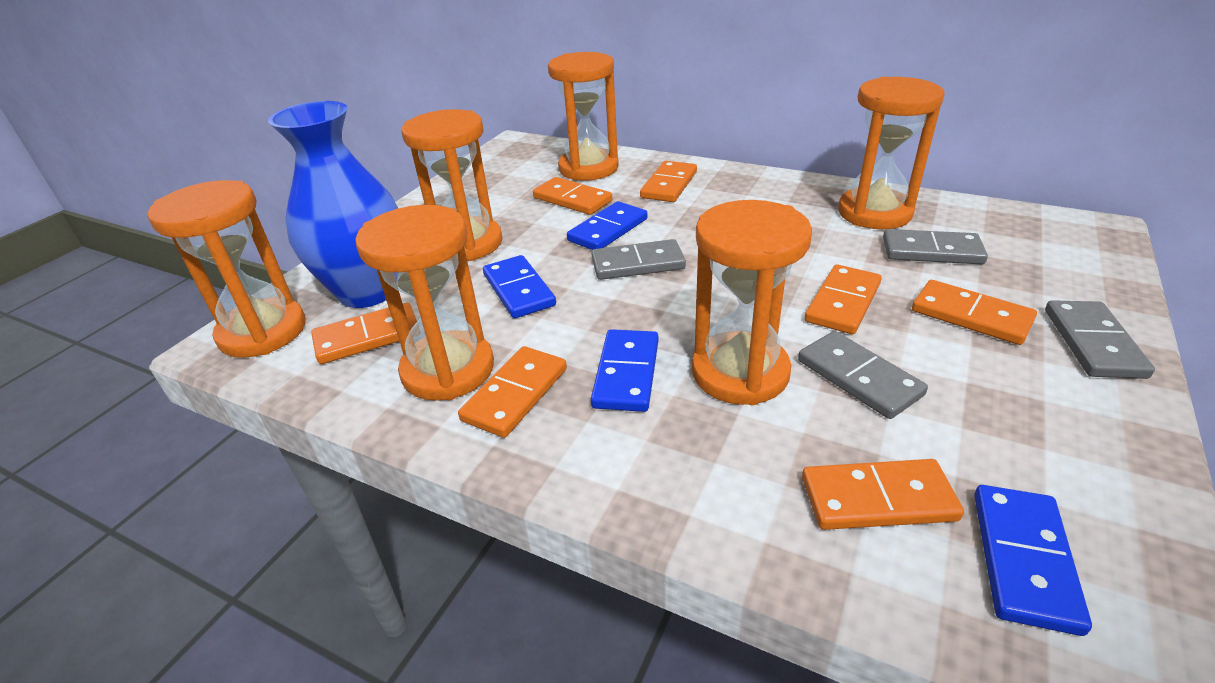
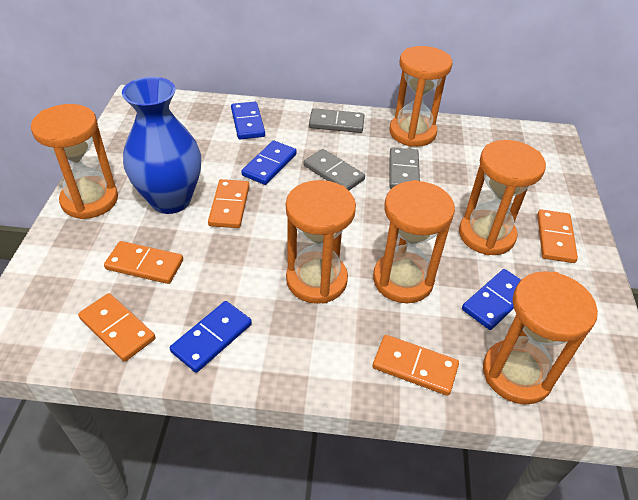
grey domino: 4 -> 3
orange domino: 7 -> 5

